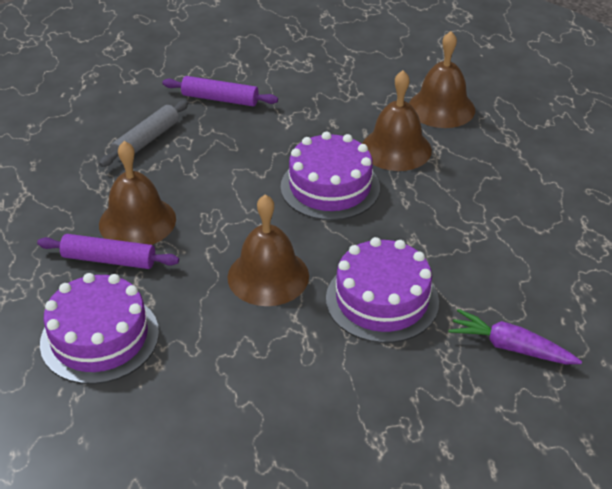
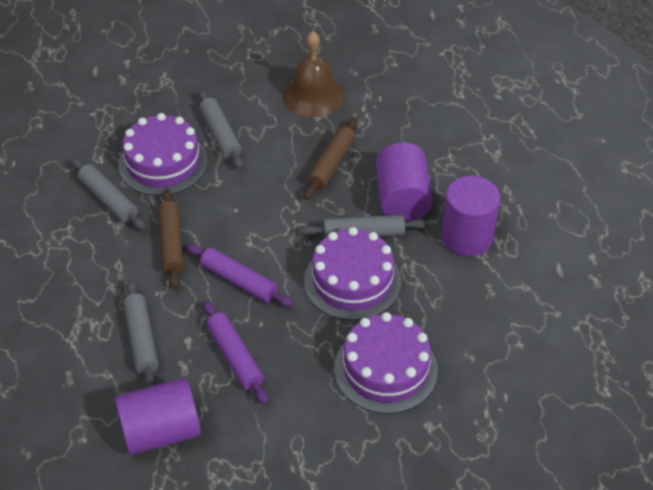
brown bell: 4 -> 1
brown rolling pin: 0 -> 2
grey rolling pin: 1 -> 4
purple carrot: 1 -> 0
purple cylinder: 0 -> 3

